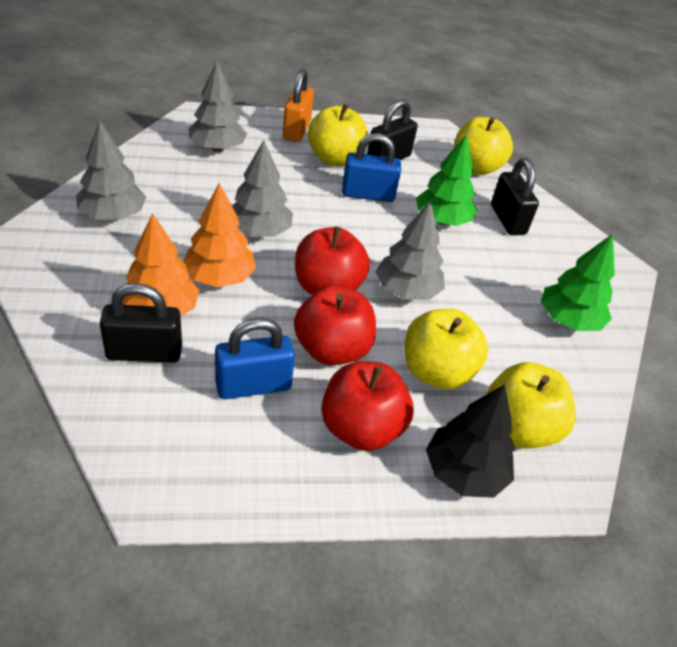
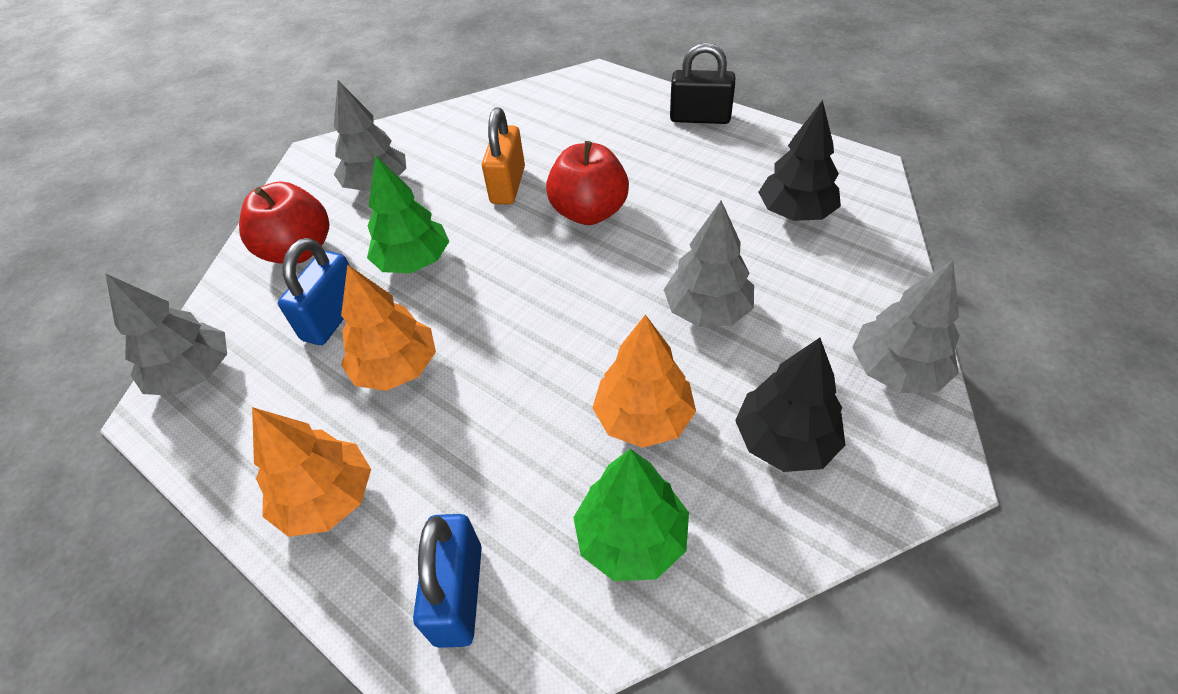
black padlock: 3 -> 1
black tree: 1 -> 2
orange tree: 2 -> 3
red apple: 3 -> 2
yellow apple: 4 -> 0

